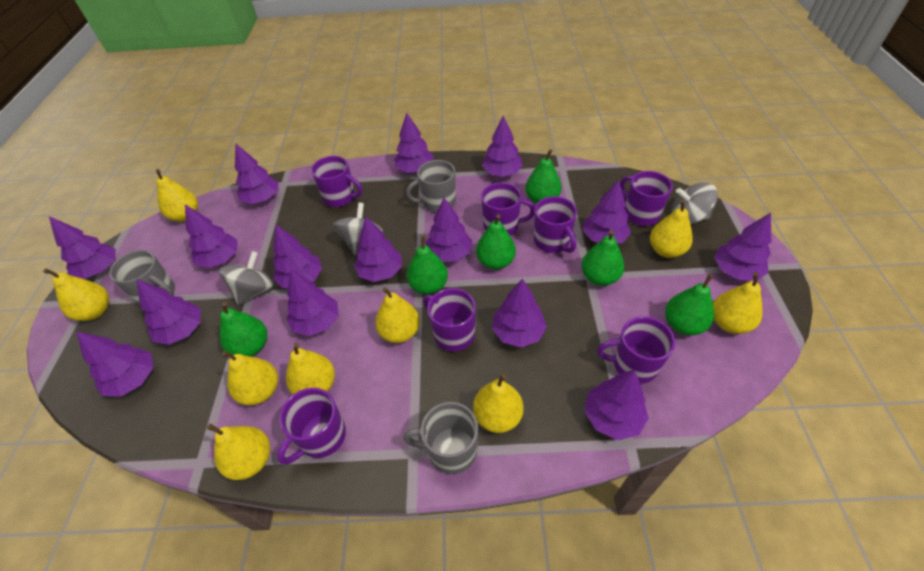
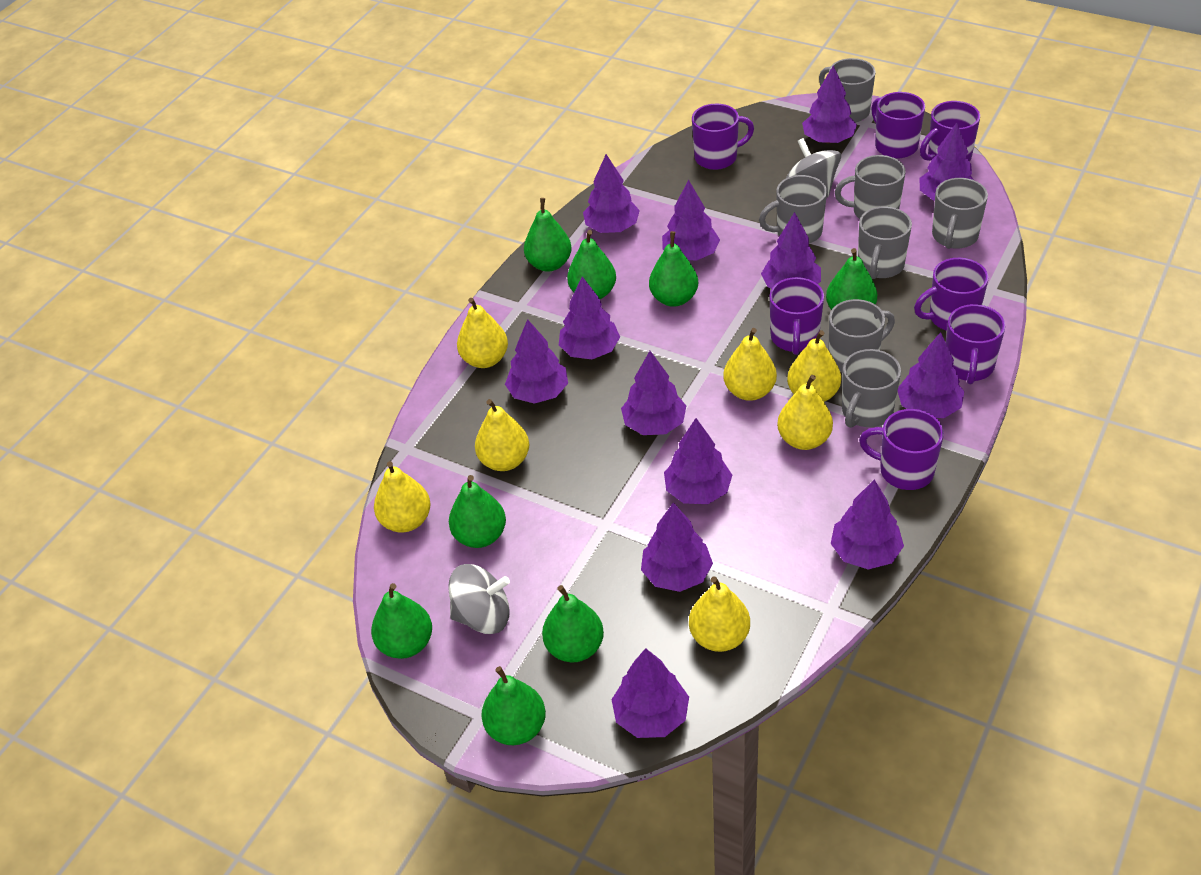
green pear: 6 -> 8
grey mug: 3 -> 7
grey spinning top: 3 -> 2
purple tree: 15 -> 13
yellow pear: 9 -> 7

